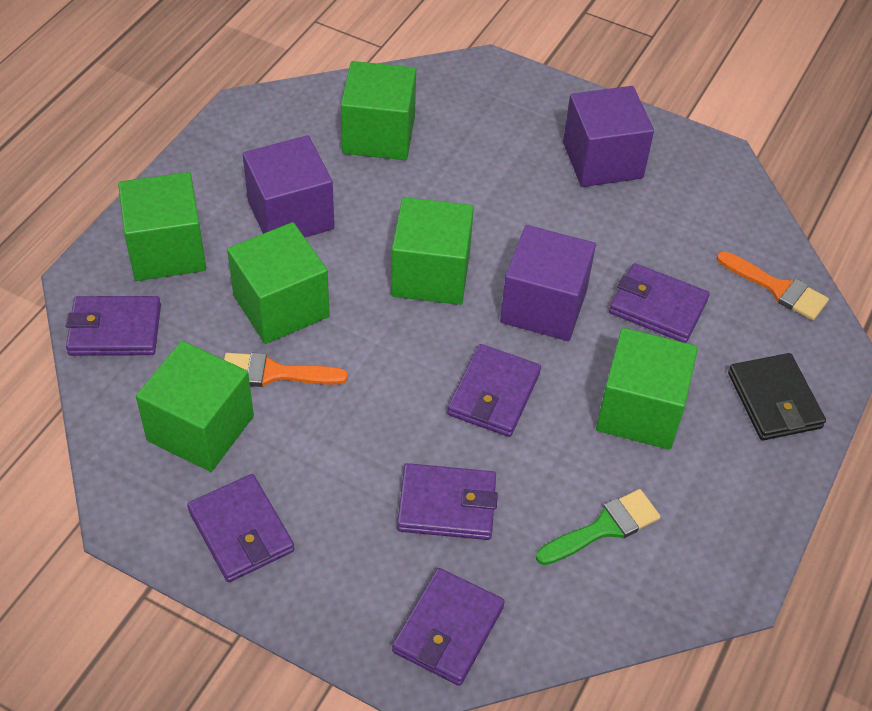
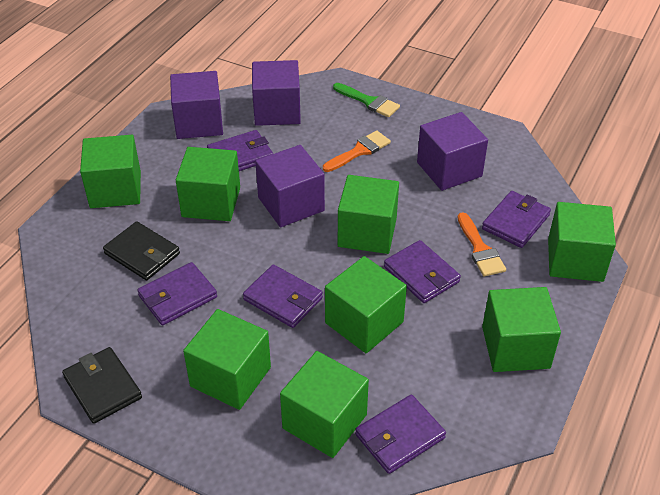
black wallet: 1 -> 2
green cube: 6 -> 8
purple cube: 3 -> 4

